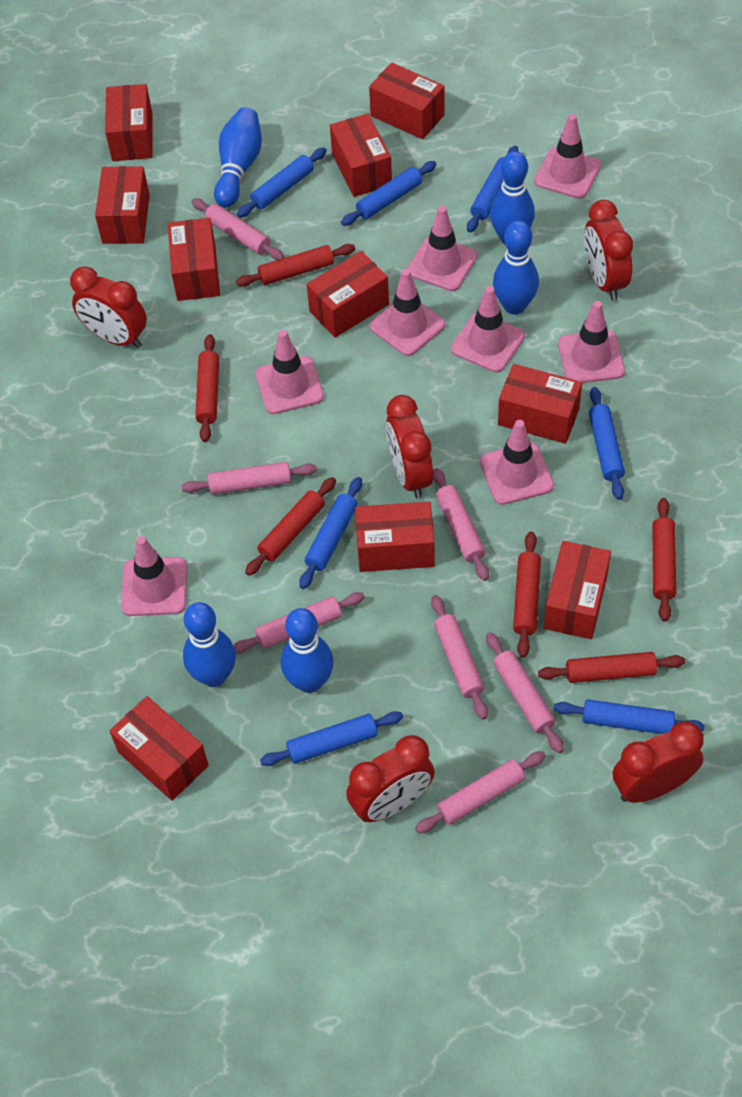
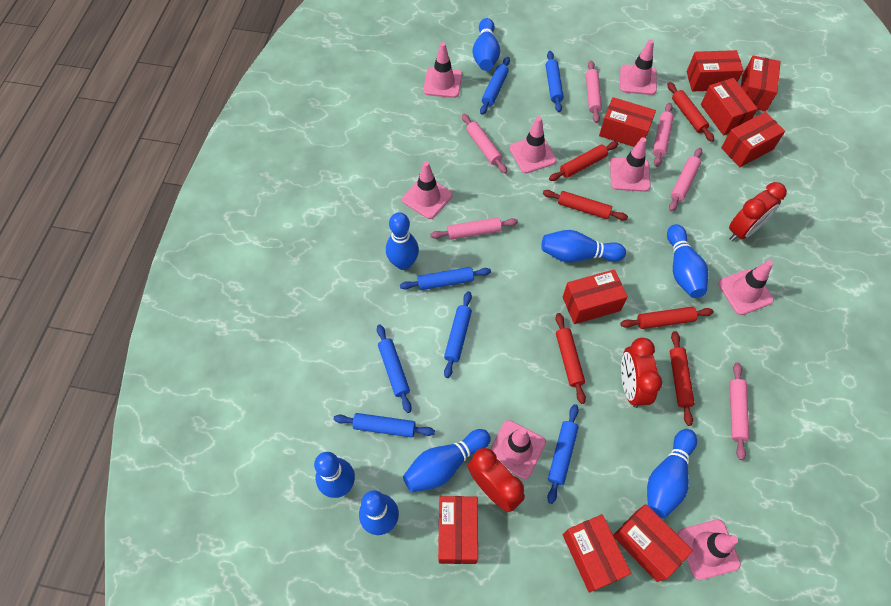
blue bowling pin: 5 -> 8
pink rolling pin: 7 -> 6
red box: 10 -> 9
red clock: 5 -> 3

